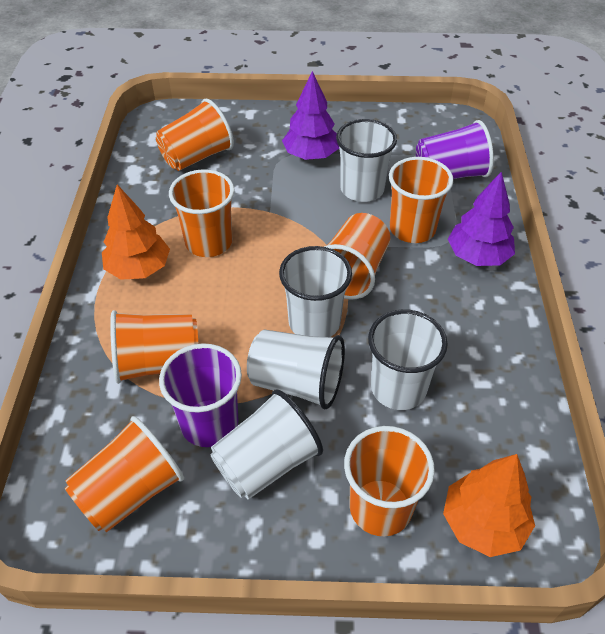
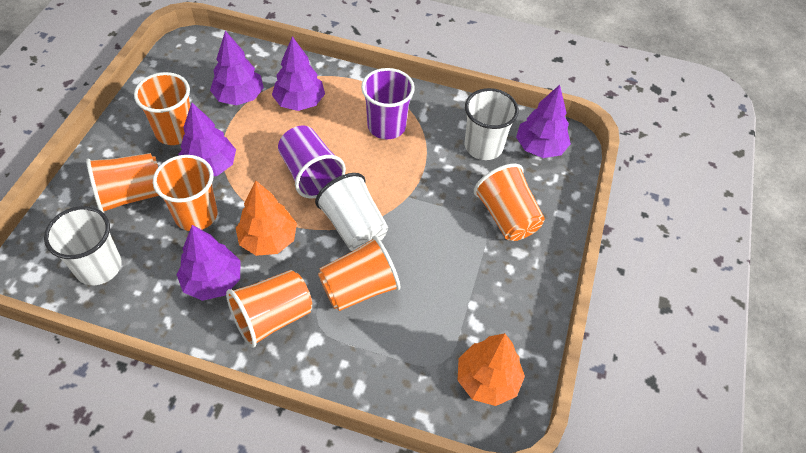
orange cup: 7 -> 6
purple tree: 2 -> 5
white cup: 5 -> 3

